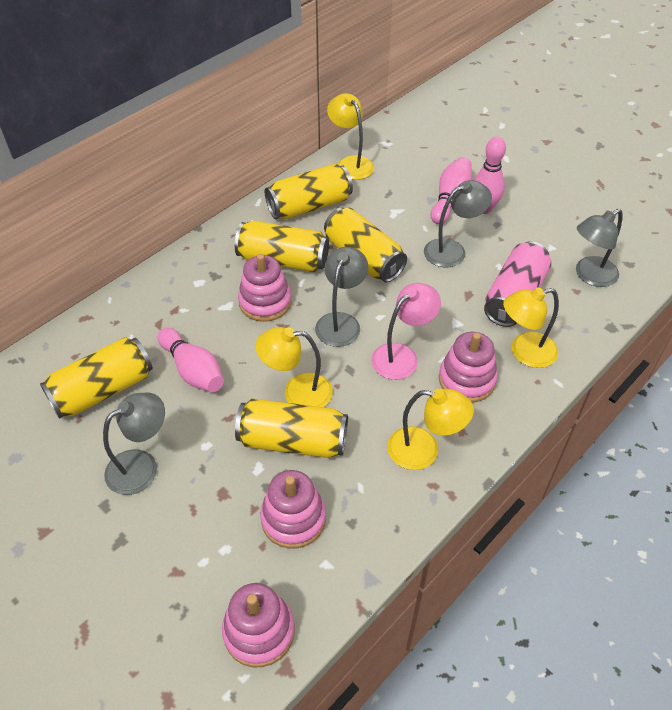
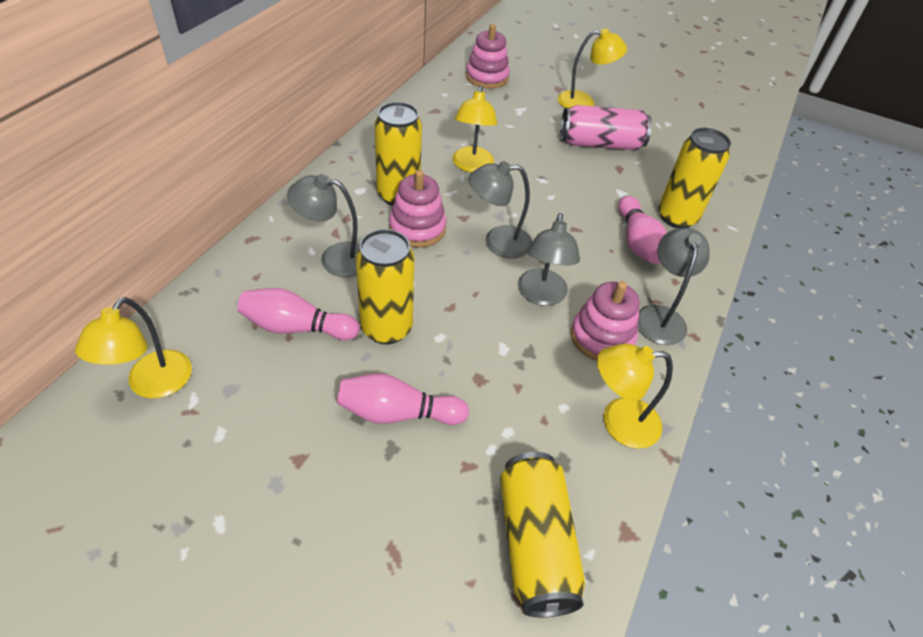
pink lamp: 1 -> 0
pink stacking toy: 4 -> 3
yellow can: 5 -> 4

